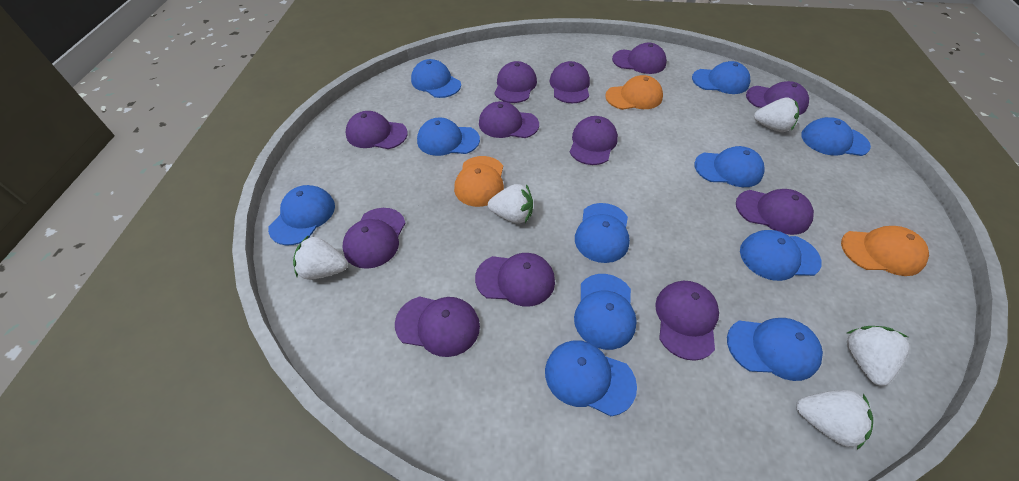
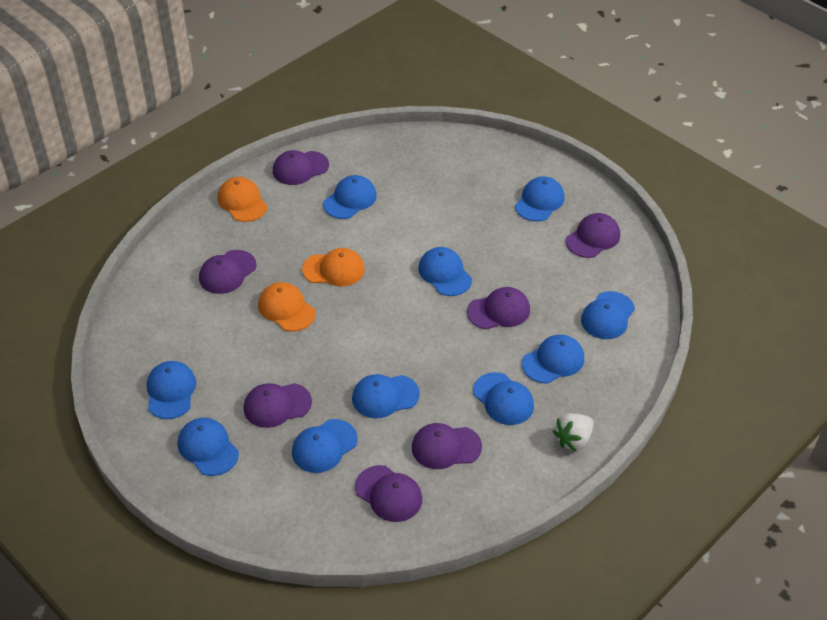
blue cap: 11 -> 10
purple cap: 12 -> 7
white strawberry: 5 -> 1

